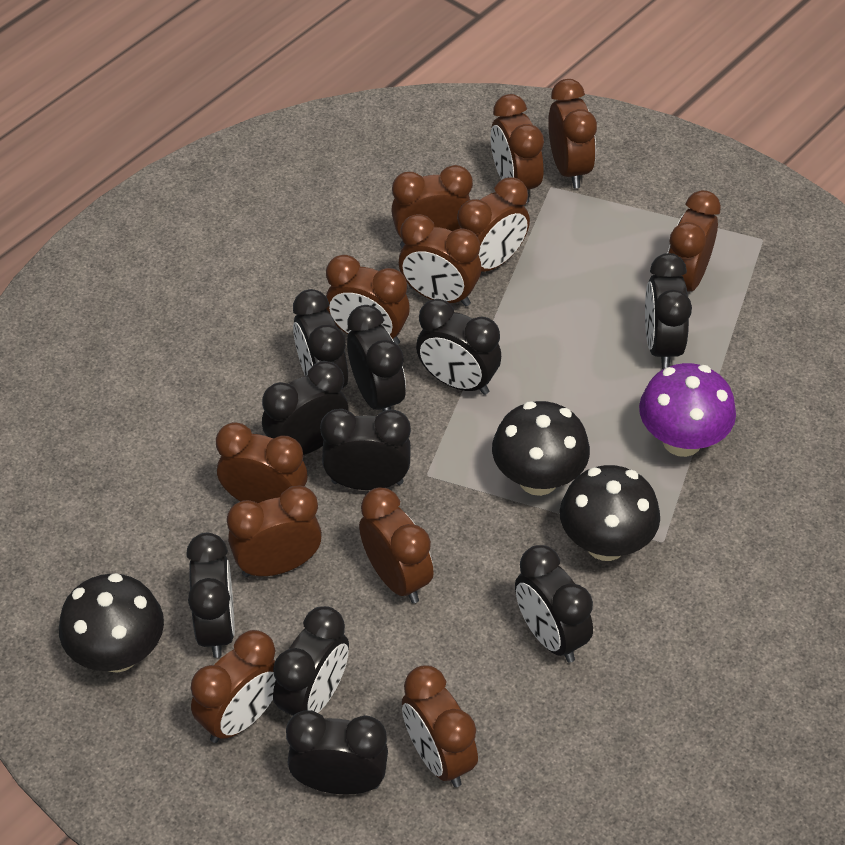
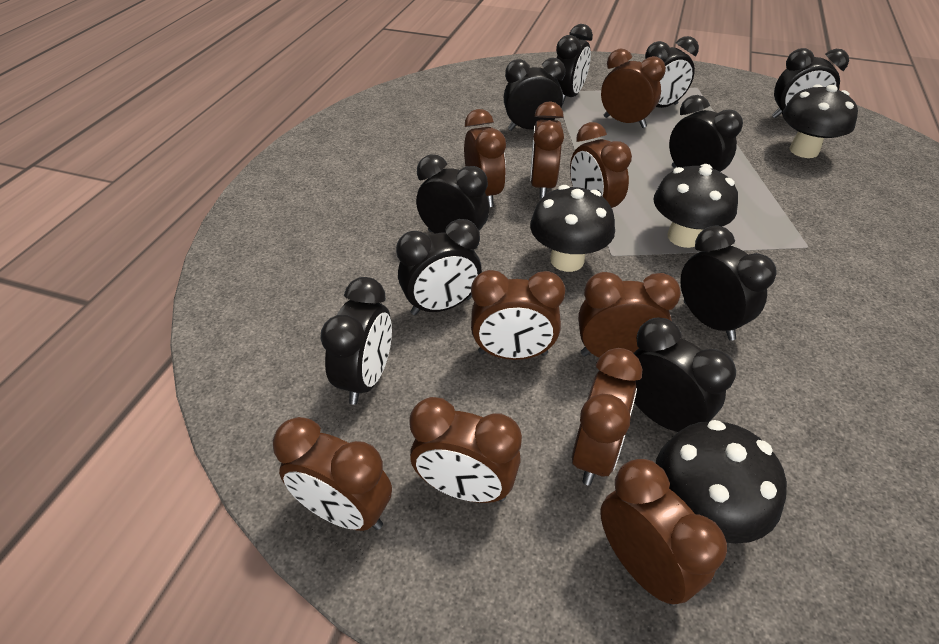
black mushroom: 3 -> 4
brown clock: 12 -> 10
purple mushroom: 1 -> 0

